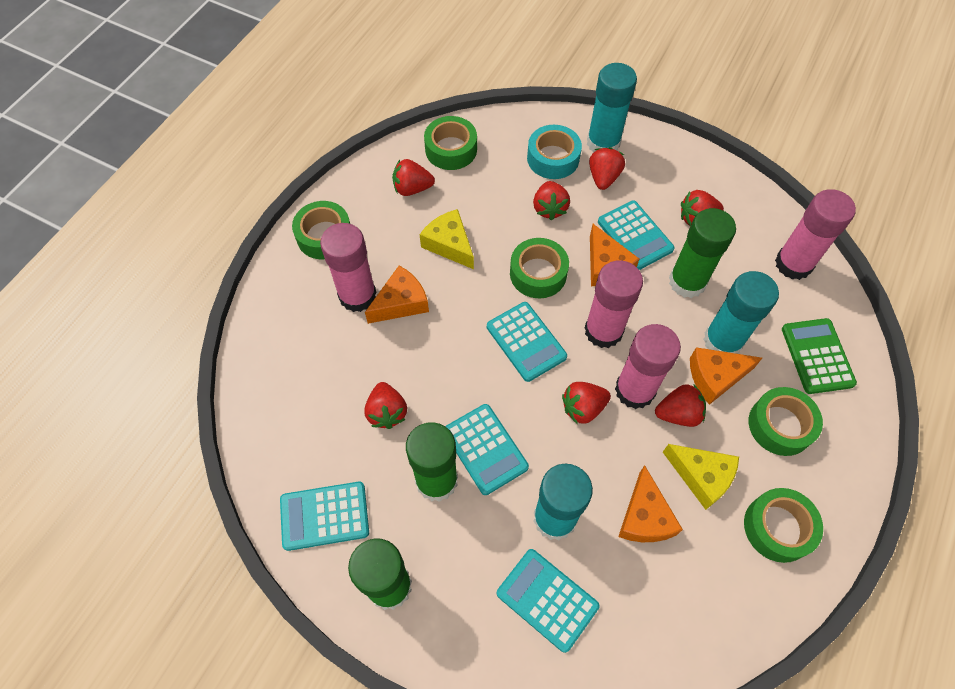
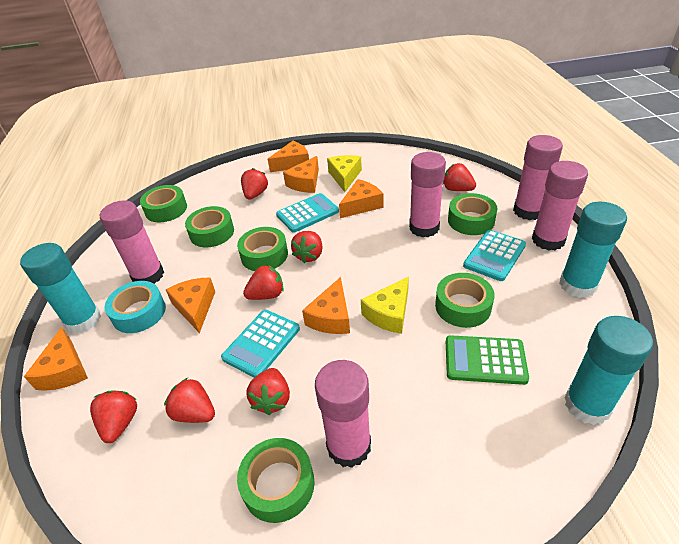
green glue stick: 3 -> 0
green tape: 5 -> 6
orange cheese: 4 -> 6
pink glue stick: 4 -> 5
turquoise calculator: 5 -> 3

